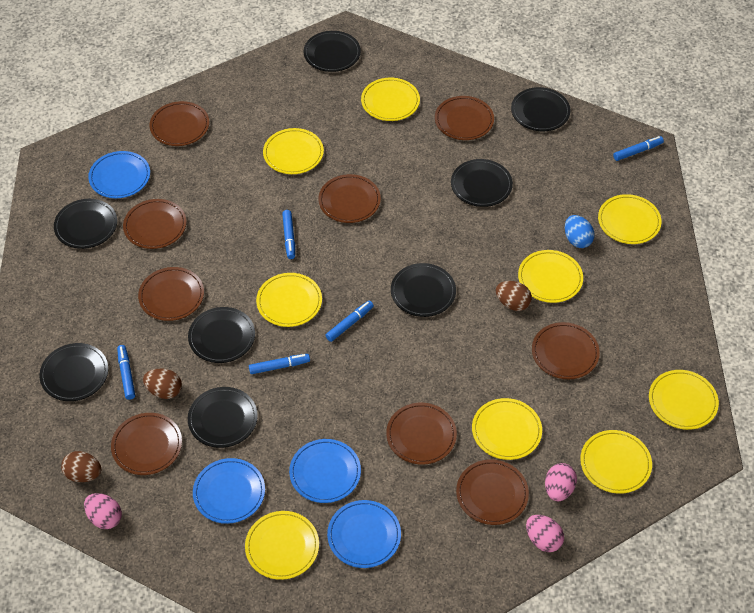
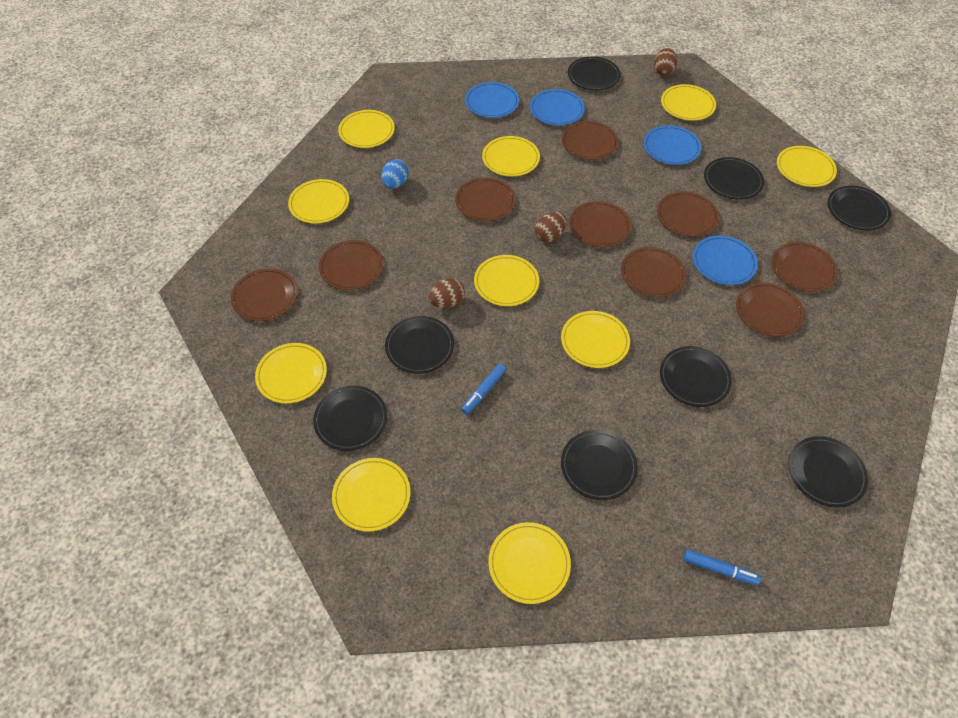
blue marker: 5 -> 2
pink egg: 3 -> 0
yellow plate: 9 -> 10

